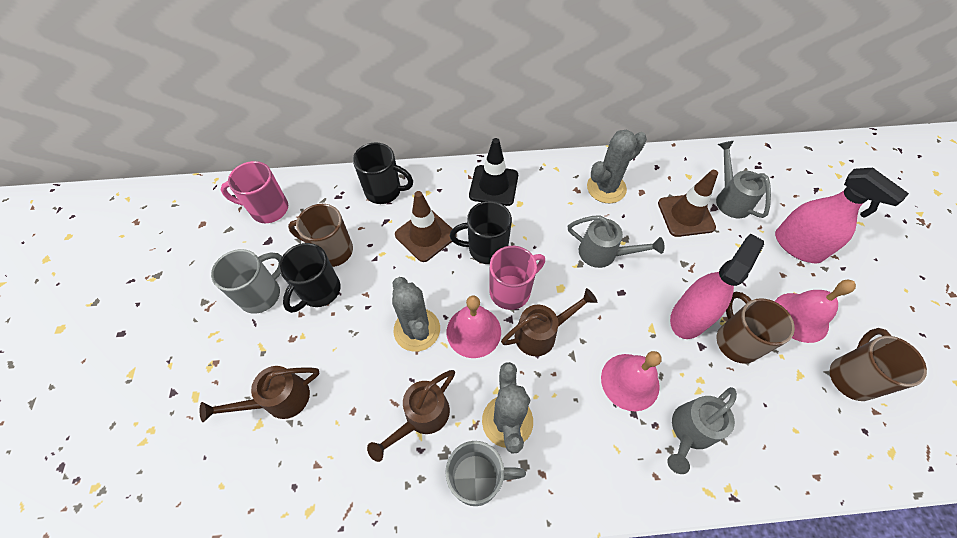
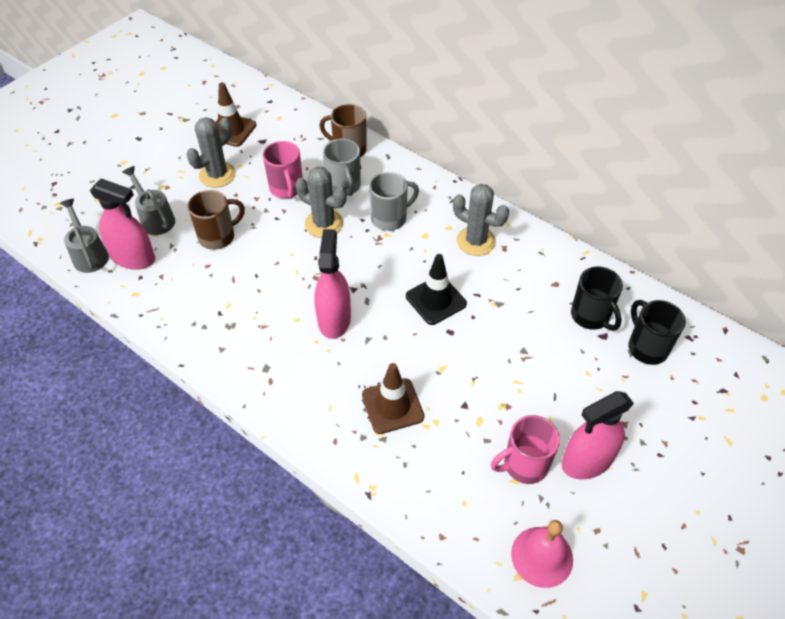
black mug: 3 -> 2
brown mug: 3 -> 2
brown watering can: 3 -> 0
grey watering can: 3 -> 2
pink bell: 3 -> 1
pink spray bottle: 2 -> 3

